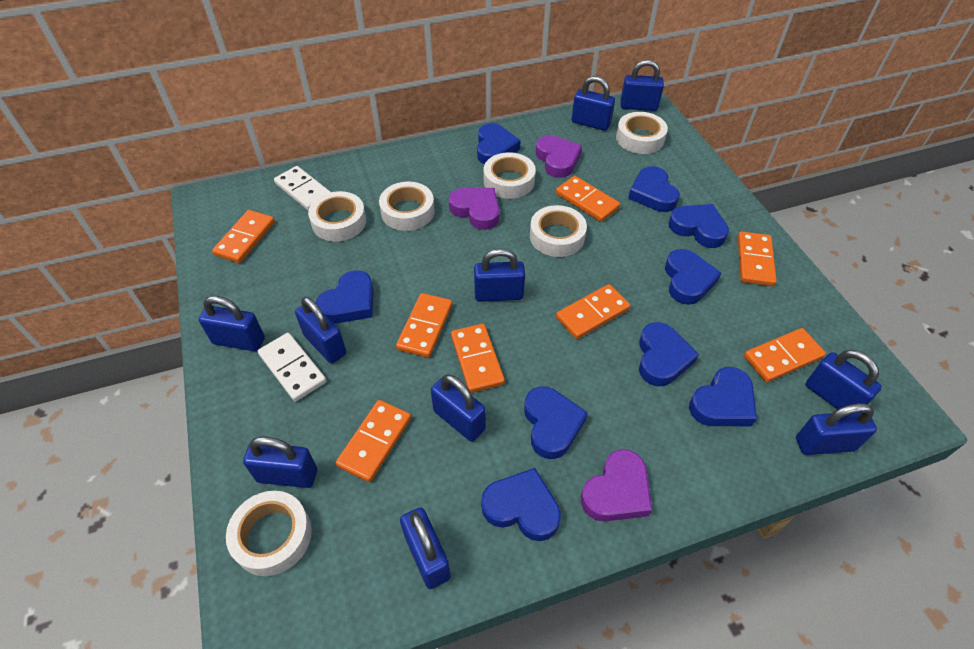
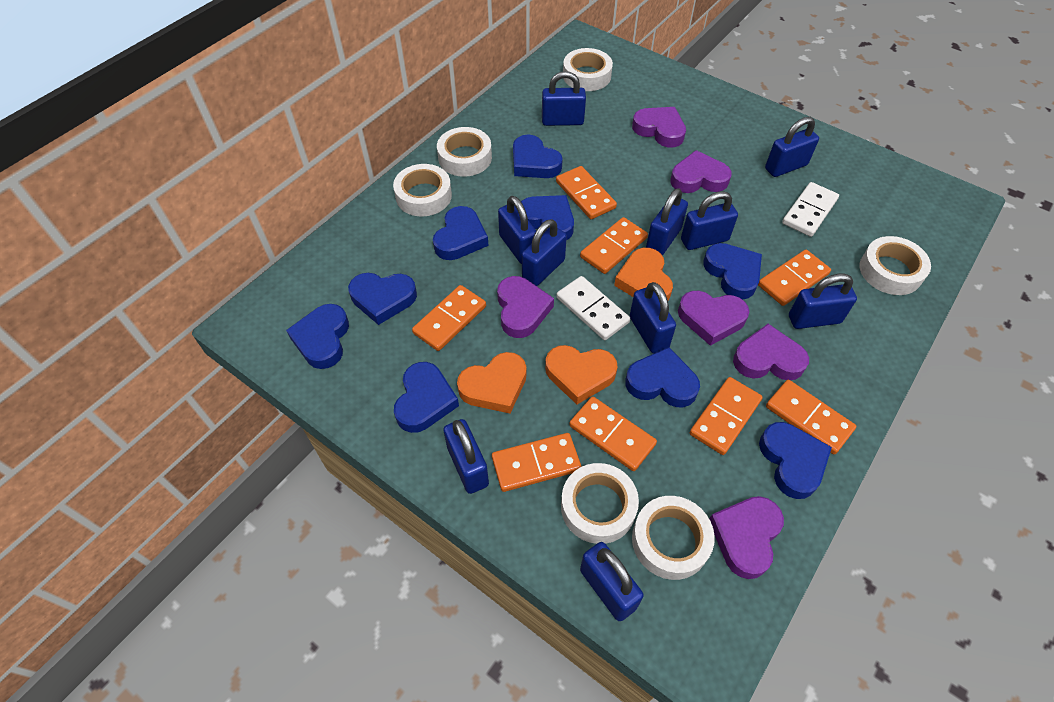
orange heart: 0 -> 3
purple heart: 3 -> 6

